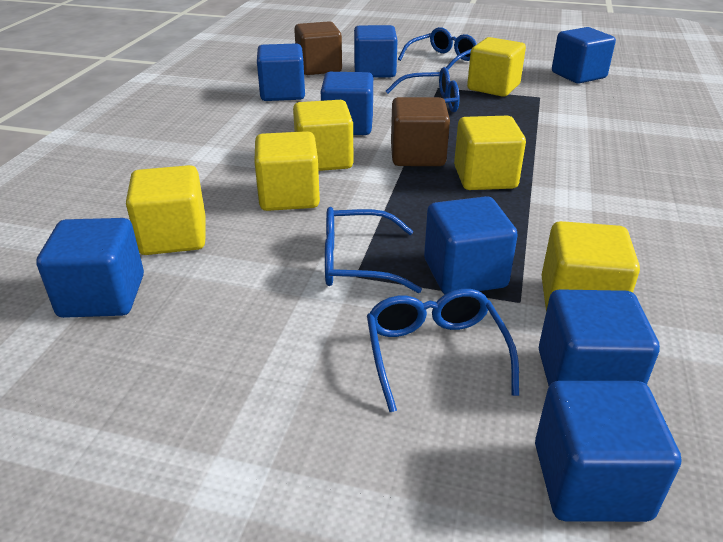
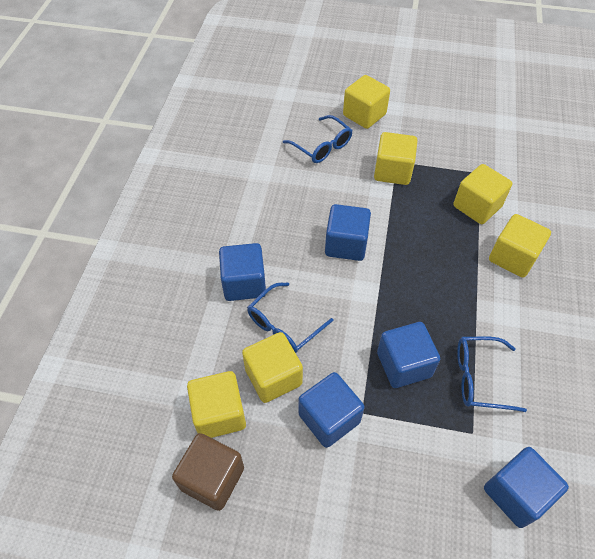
blue cube: 8 -> 5
blue glasses: 4 -> 3
brown cube: 2 -> 1

